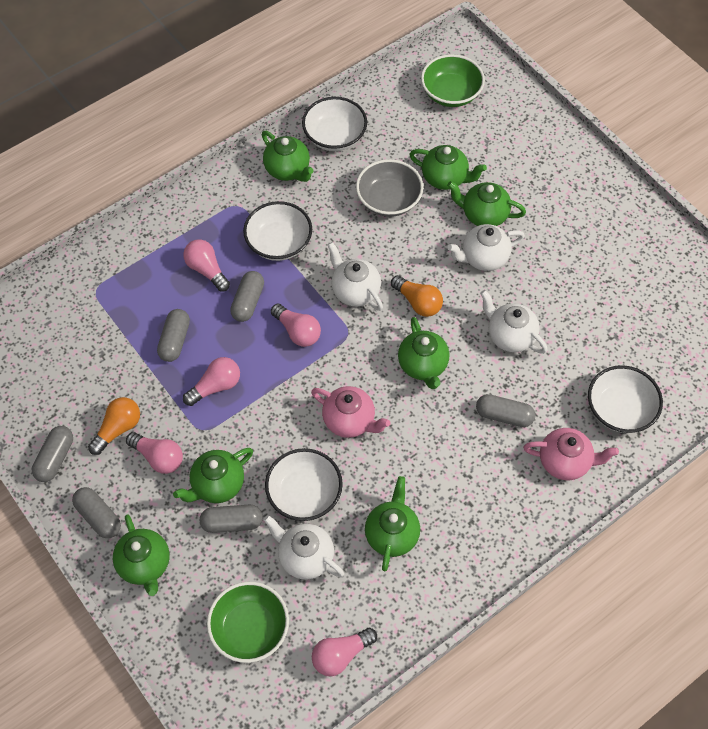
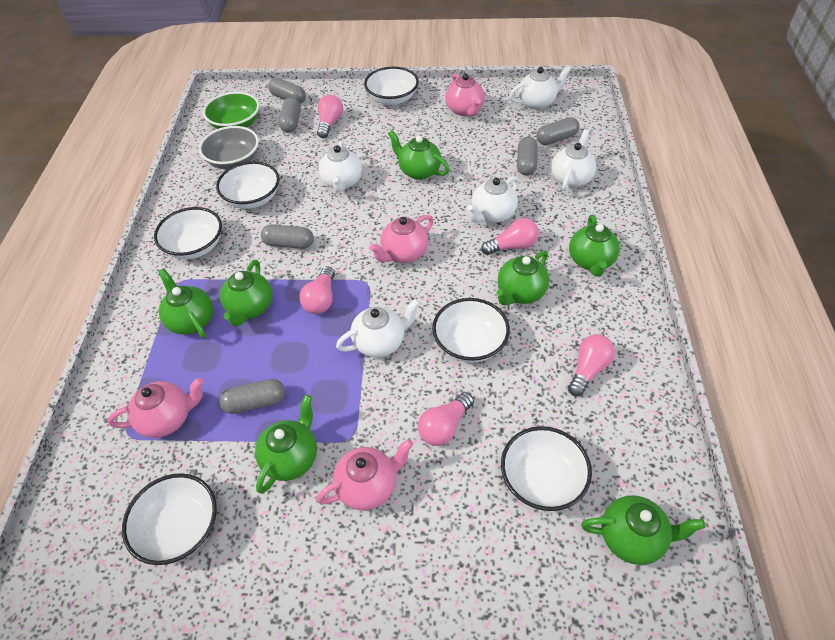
green bowl: 2 -> 1
orange light bulb: 2 -> 0
pink teapot: 2 -> 4
white bowl: 4 -> 6
white teapot: 4 -> 5

